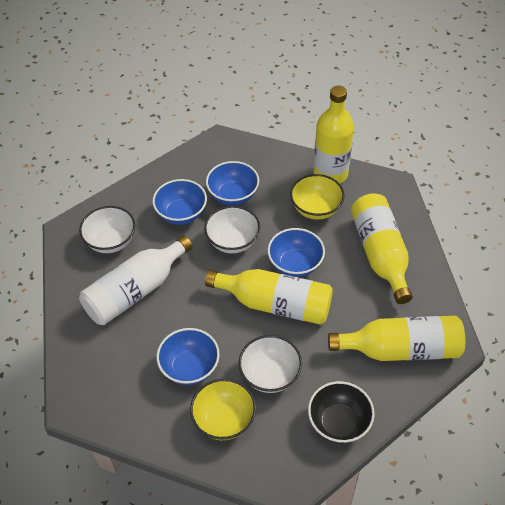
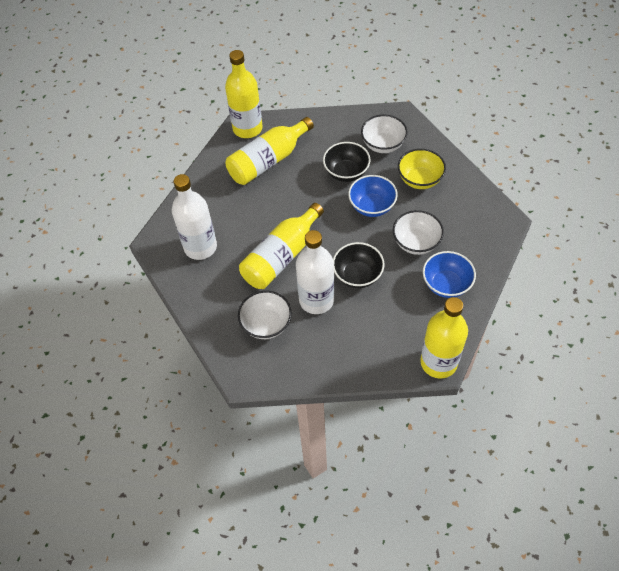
black bowl: 1 -> 2
blue bowl: 4 -> 2
white bottle: 1 -> 2
yellow bowl: 2 -> 1

